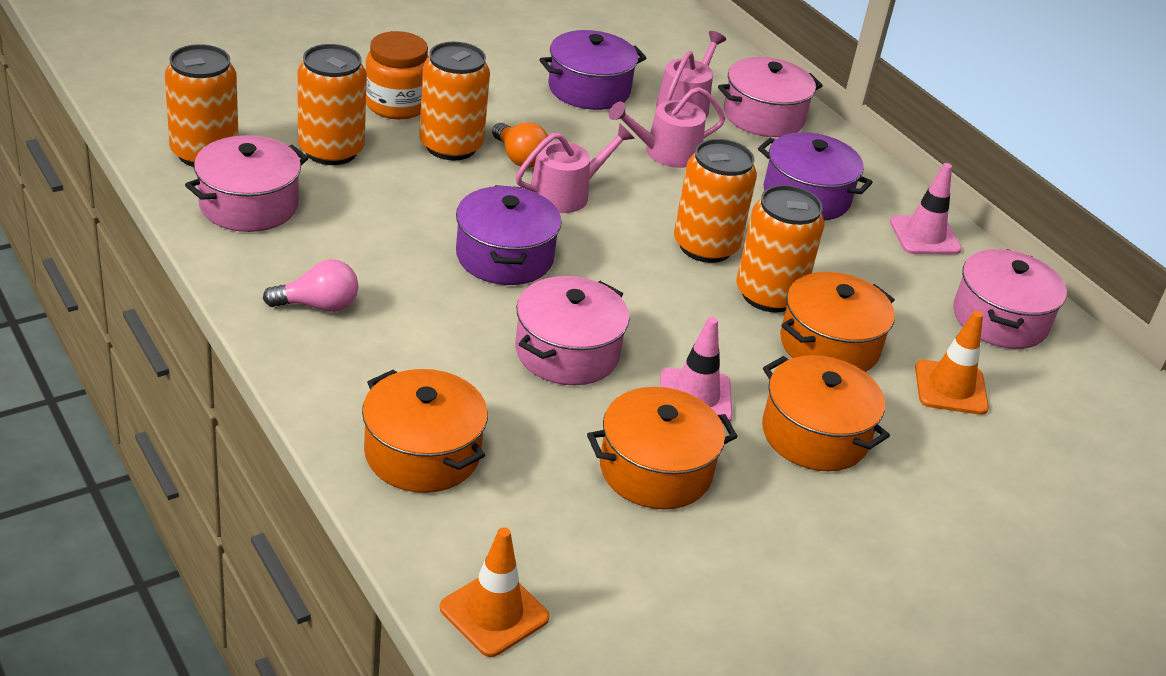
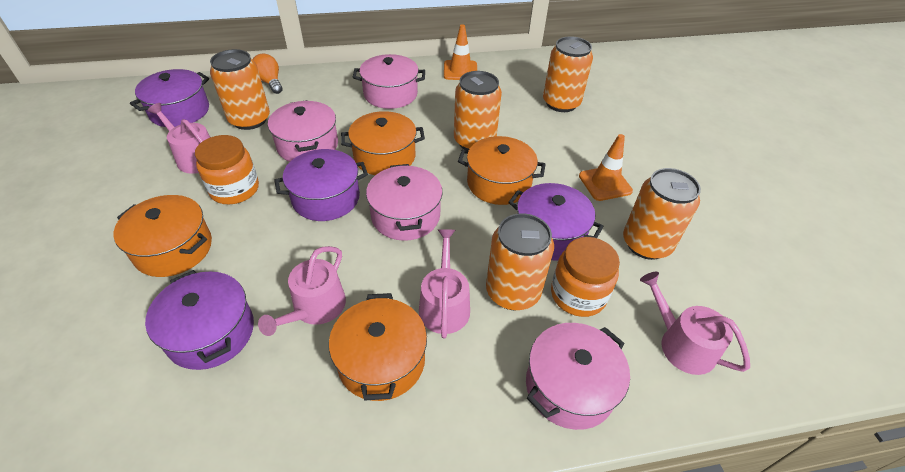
orange jar: 1 -> 2
pink light bulb: 1 -> 0
pink traffic cone: 2 -> 0
pink watering can: 3 -> 4
purple pot: 3 -> 4

